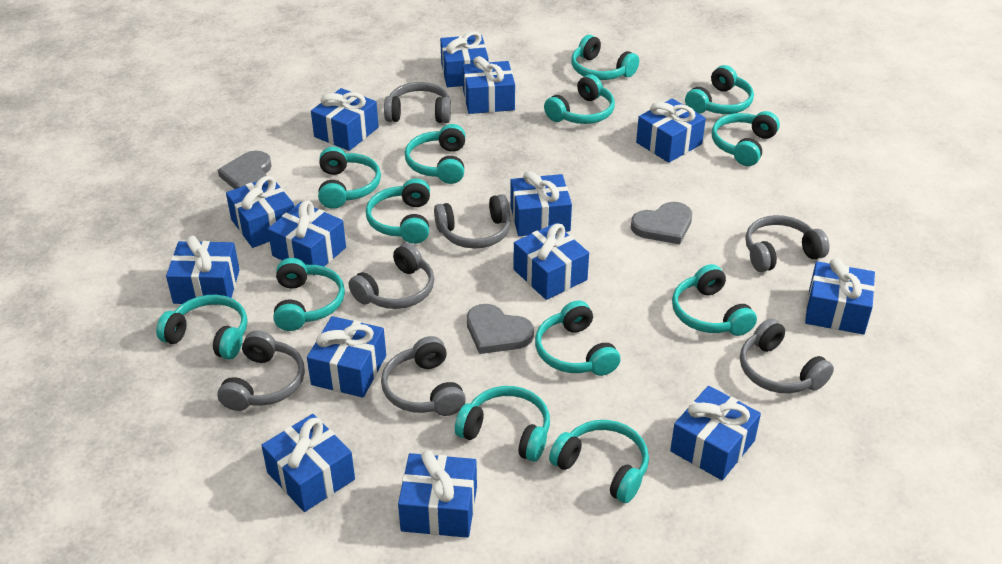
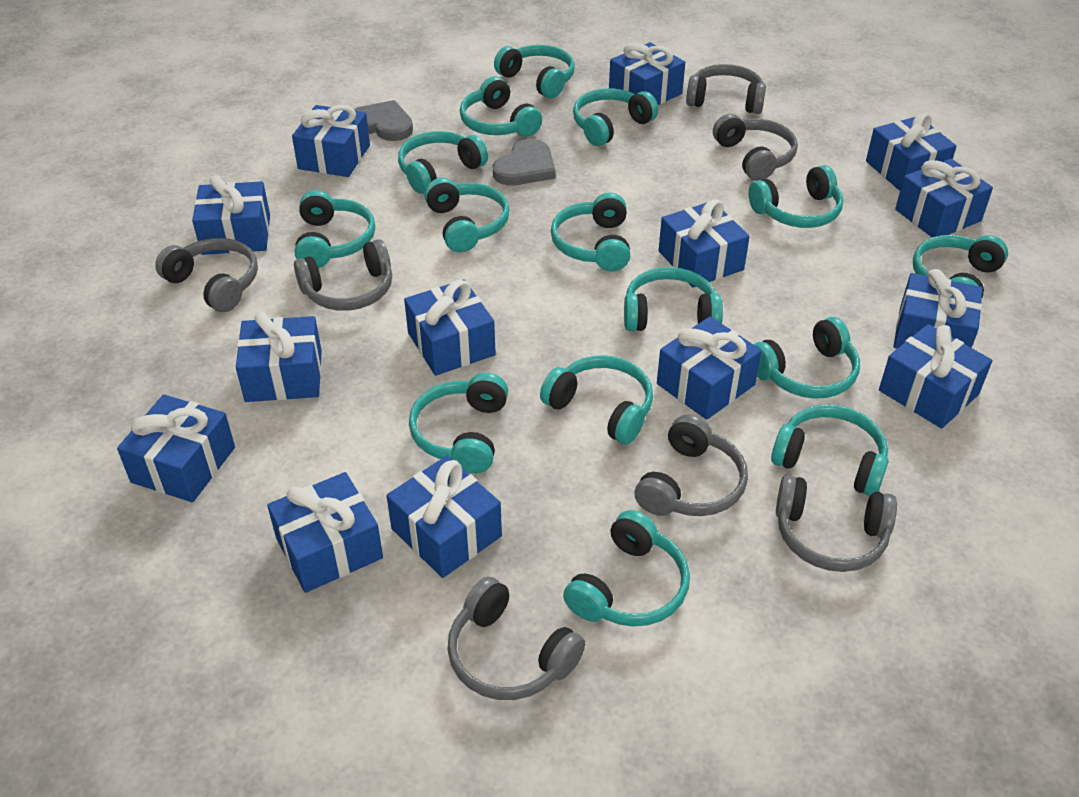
grey heart: 3 -> 2
turquoise headphones: 13 -> 15

